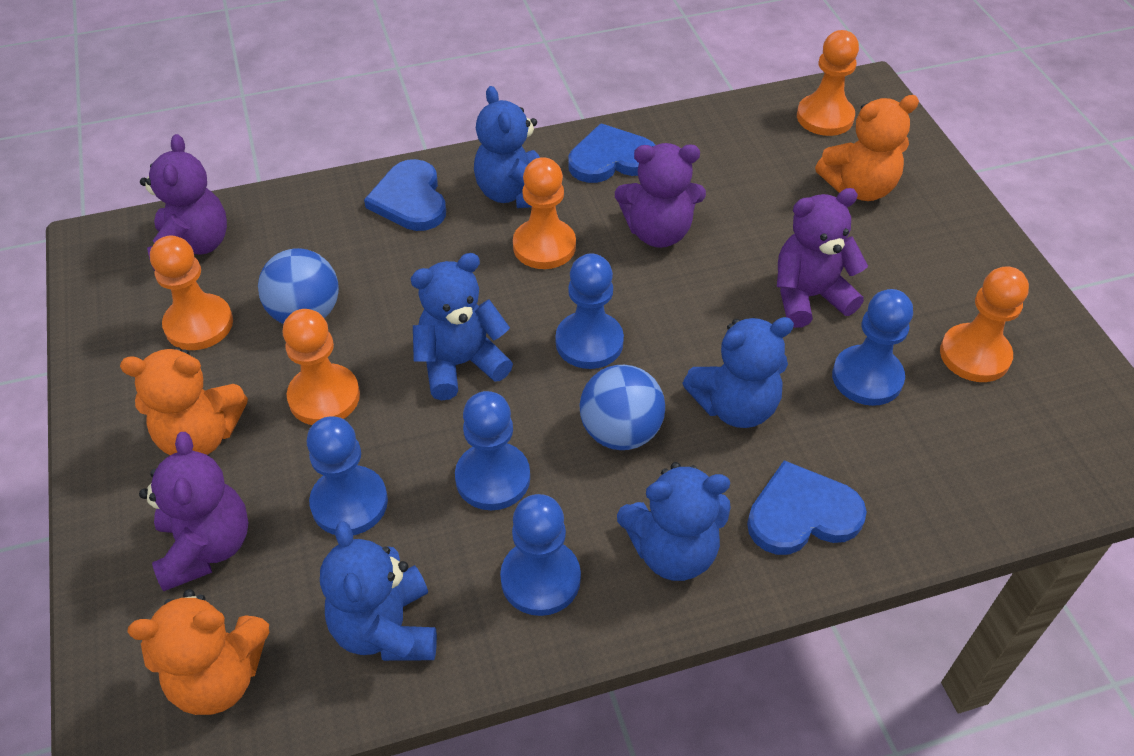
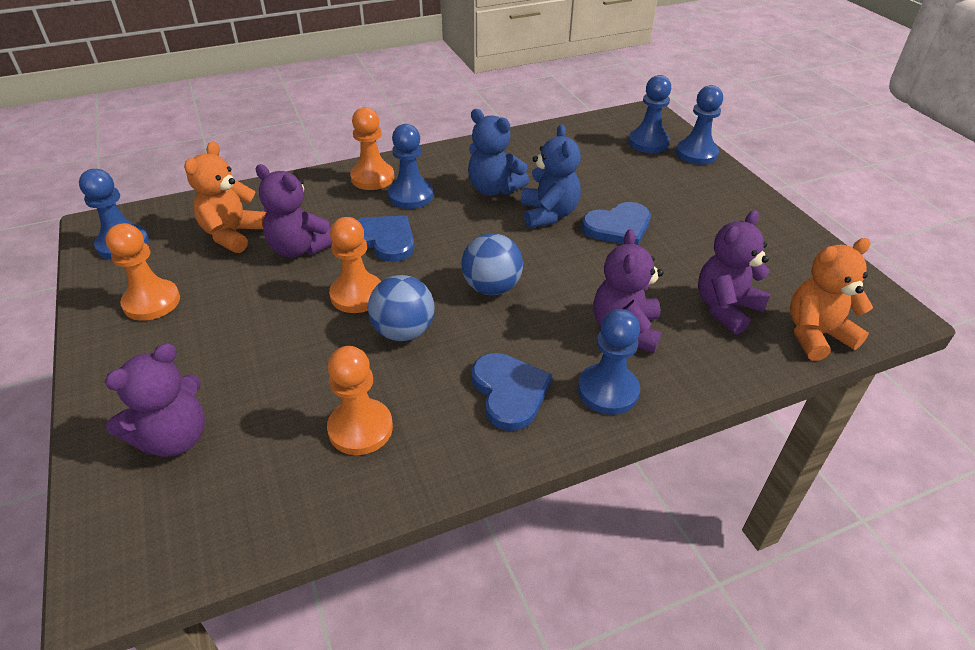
blue teddy bear: 5 -> 2
orange pawn: 5 -> 4
orange teddy bear: 3 -> 2

